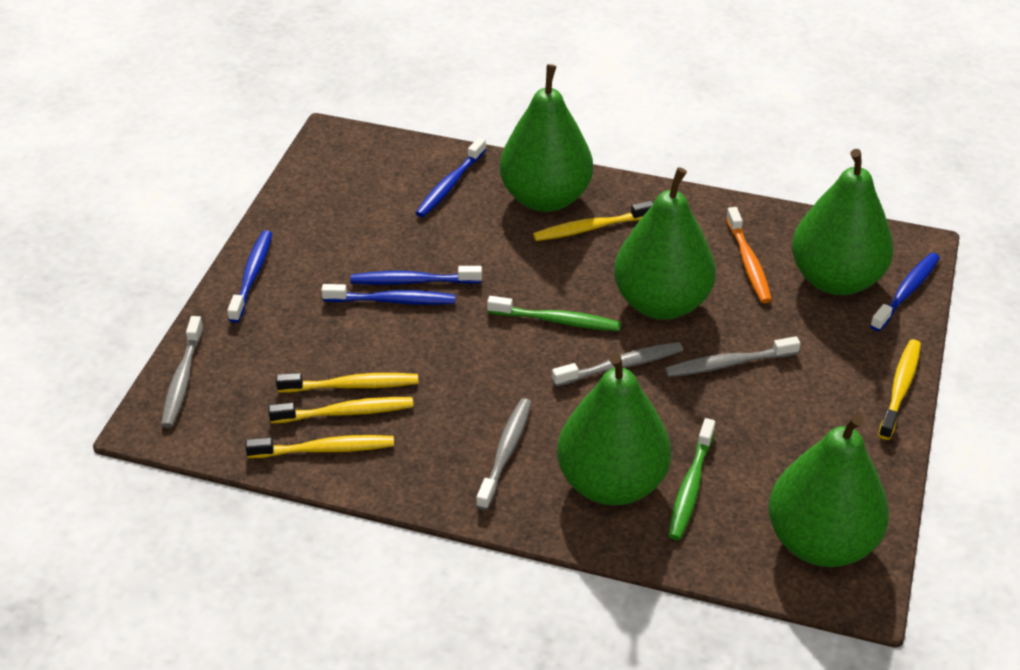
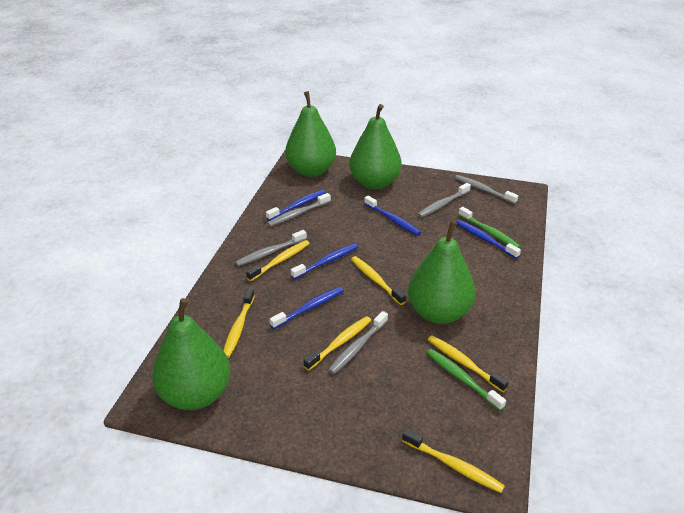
green pear: 5 -> 4
grey toothbrush: 4 -> 5
orange toothbrush: 1 -> 0
yellow toothbrush: 5 -> 6

